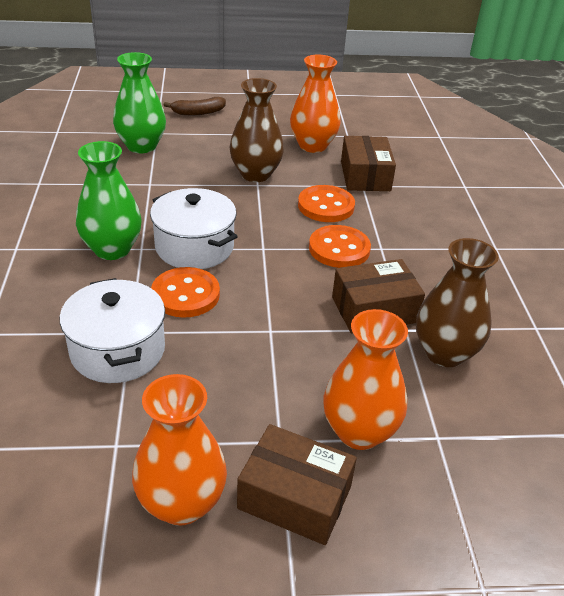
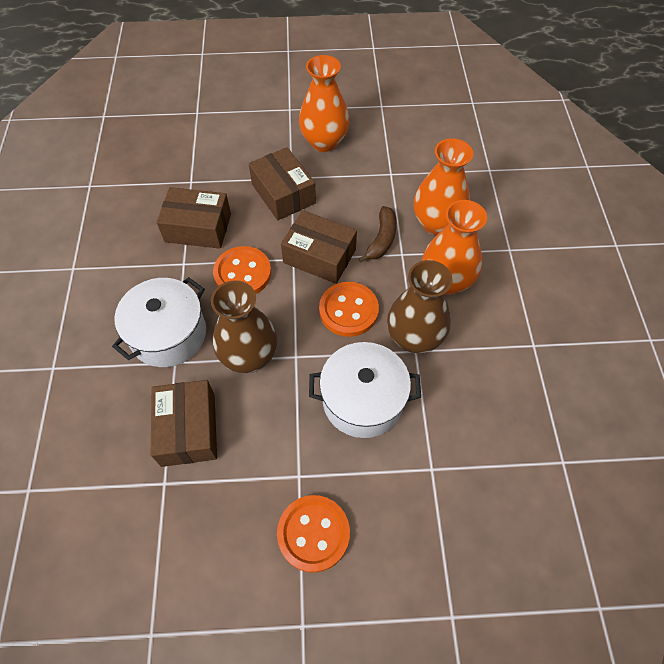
brown box: 3 -> 4
green vase: 2 -> 0

